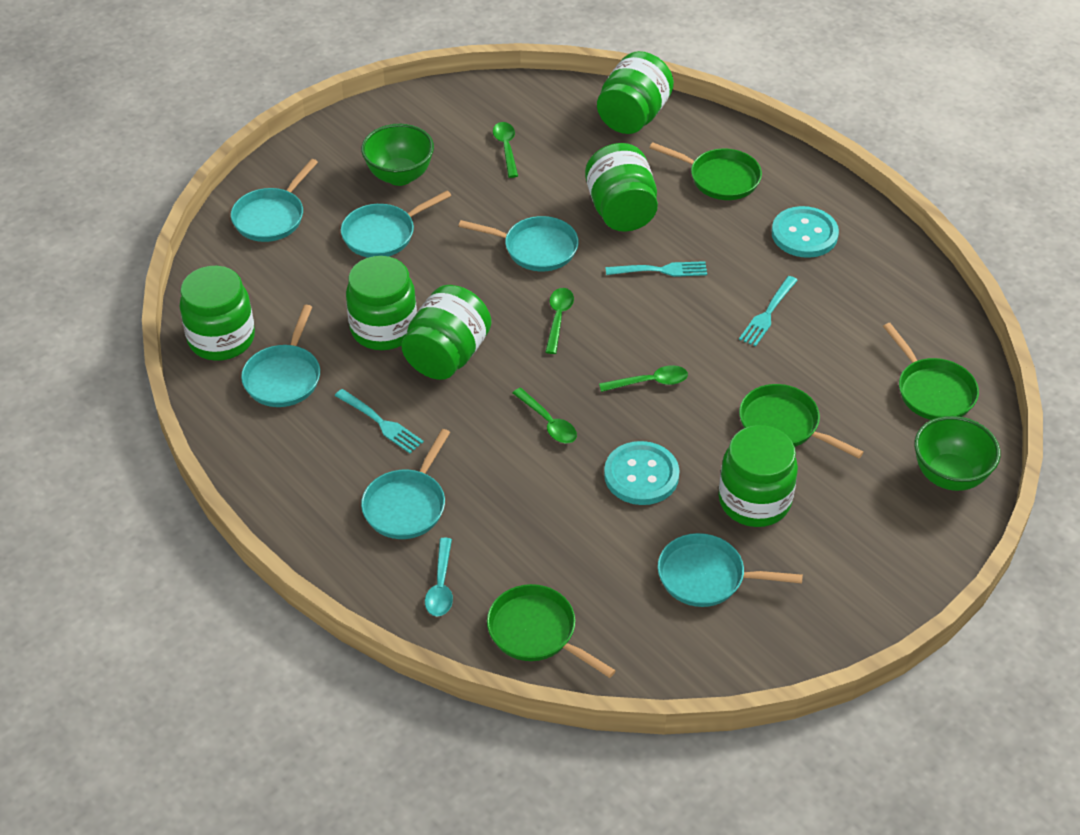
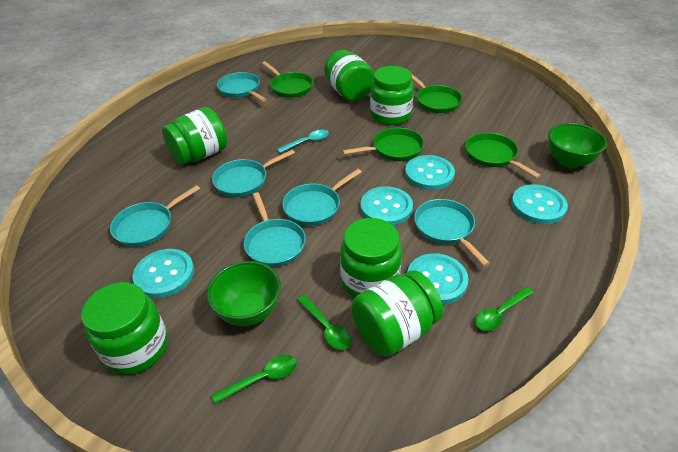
green spoon: 4 -> 3
turquoise button: 2 -> 5
turquoise fork: 3 -> 0

